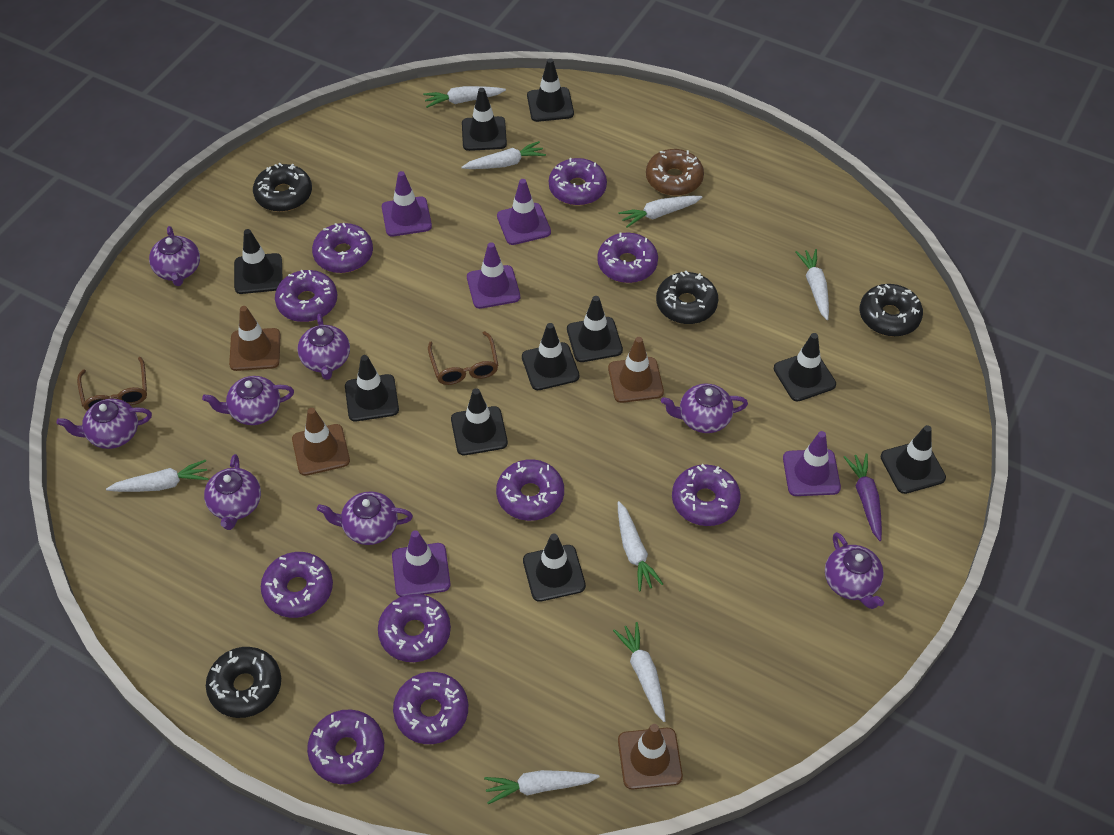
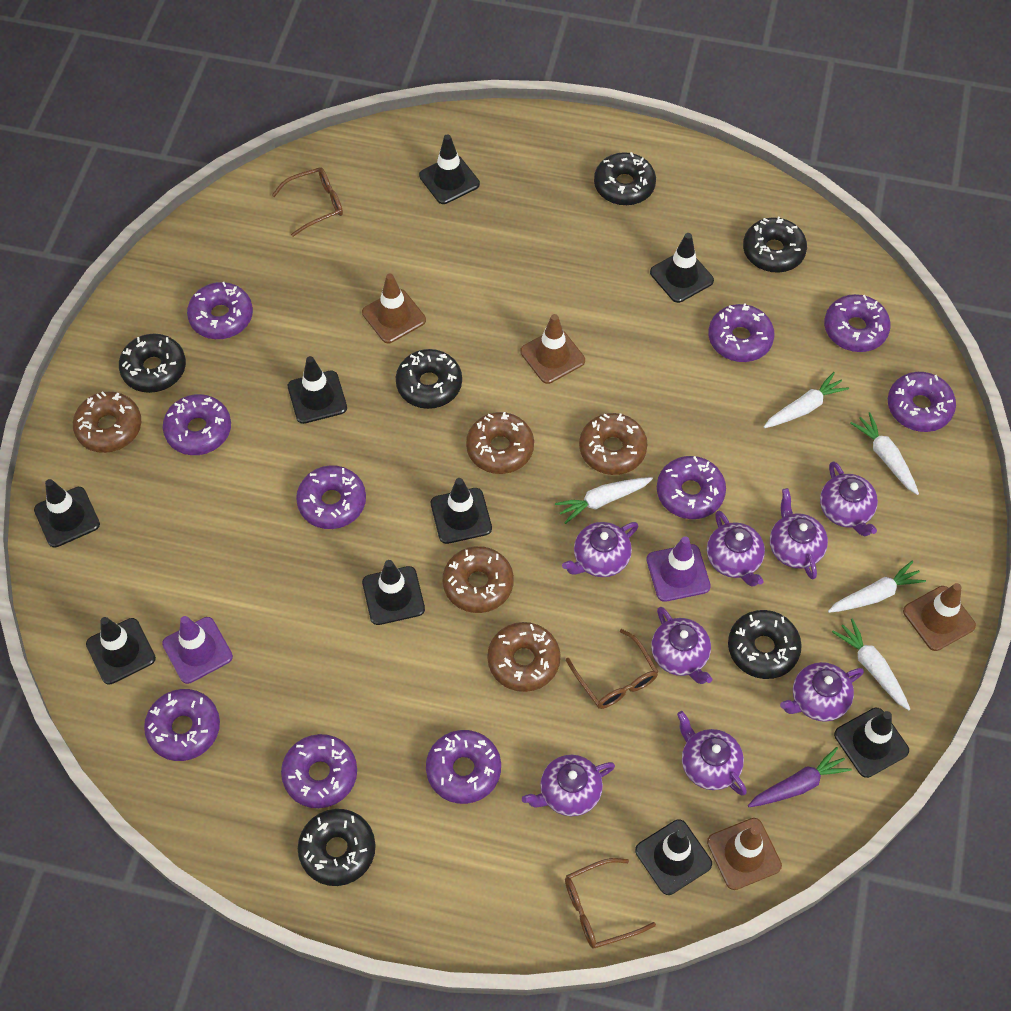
black donut: 4 -> 6
black traffic cone: 10 -> 9
brown donut: 1 -> 5
brown glasses: 2 -> 3
purple traffic cone: 5 -> 2
white carrot: 8 -> 5

